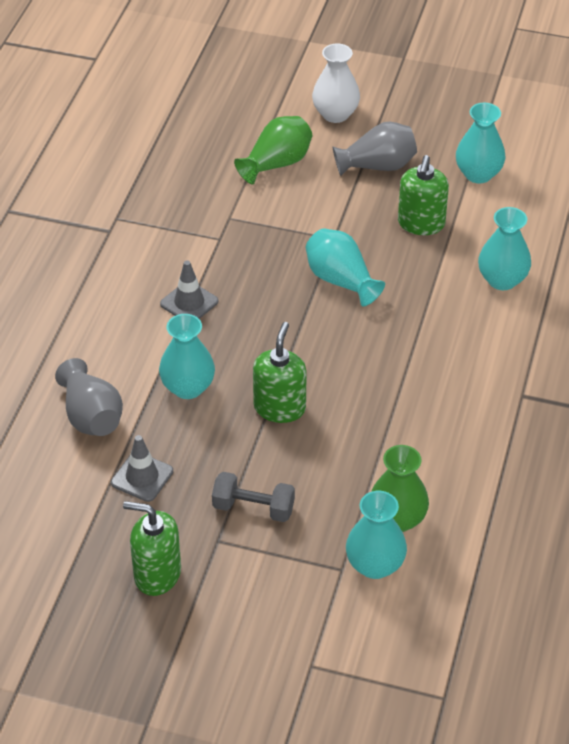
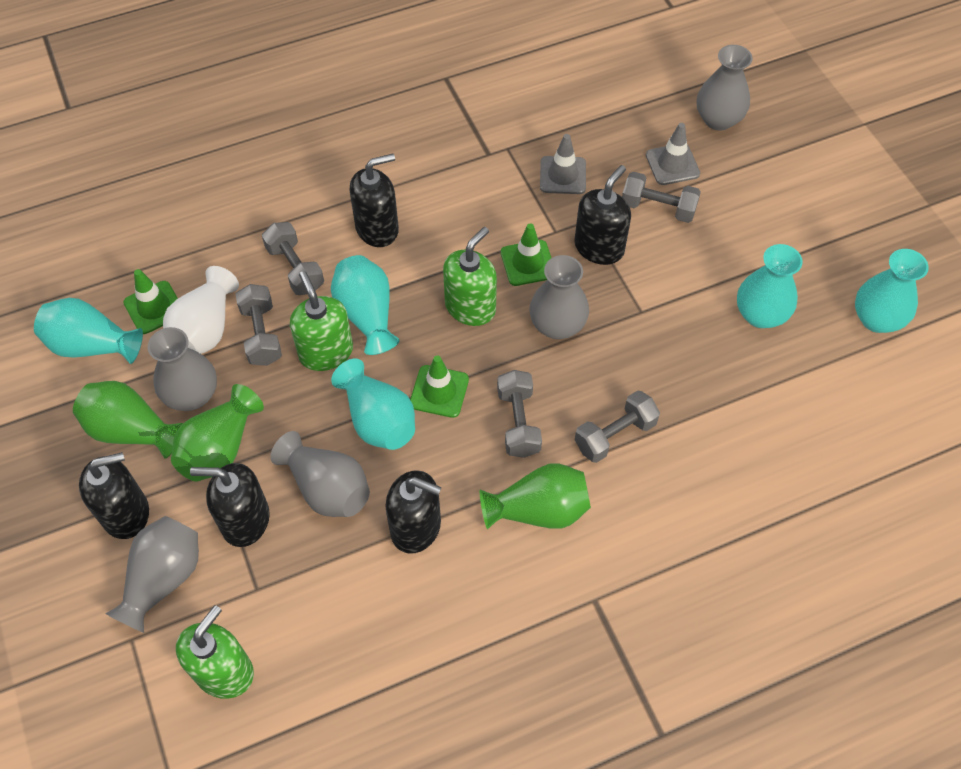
black soap dispenser: 0 -> 5
green traffic cone: 0 -> 3
green vase: 2 -> 3
grey dumbbell: 1 -> 5
grey vase: 2 -> 5

